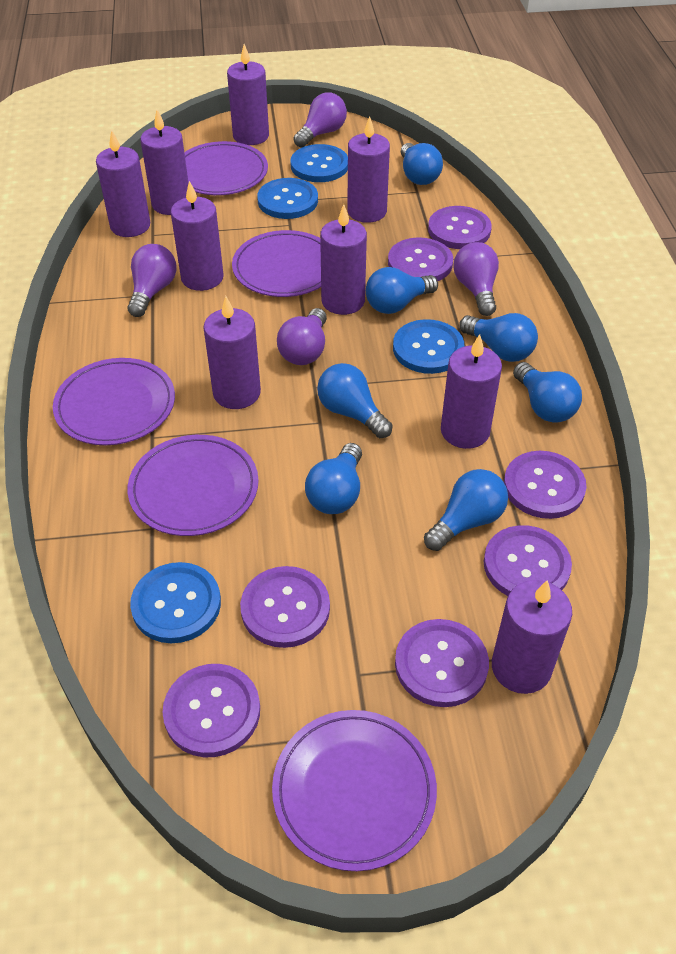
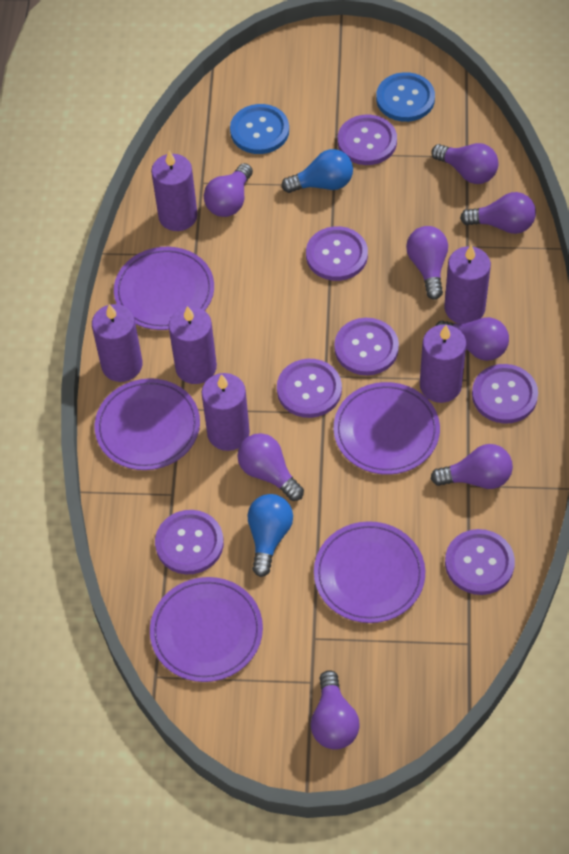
blue button: 4 -> 2
blue light bulb: 7 -> 2
purple candle: 9 -> 6
purple light bulb: 4 -> 8

